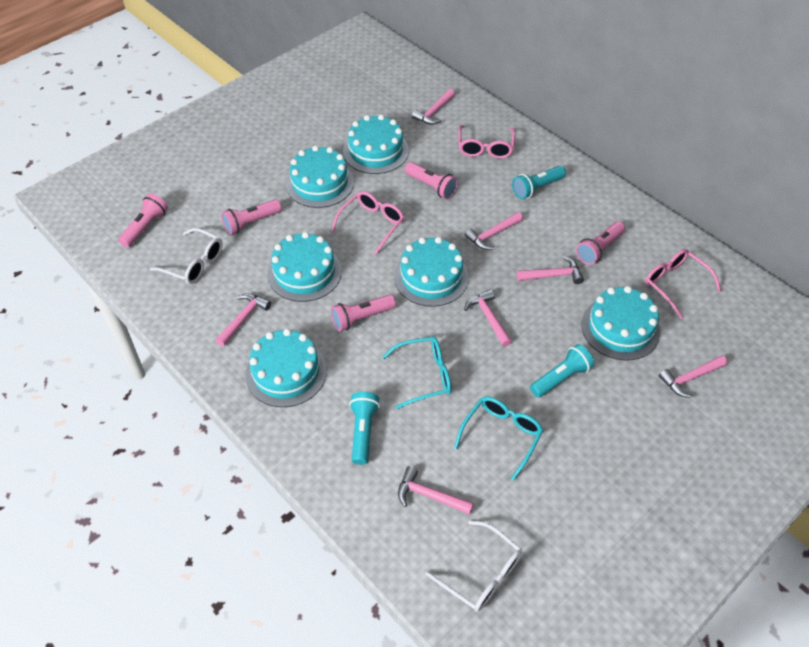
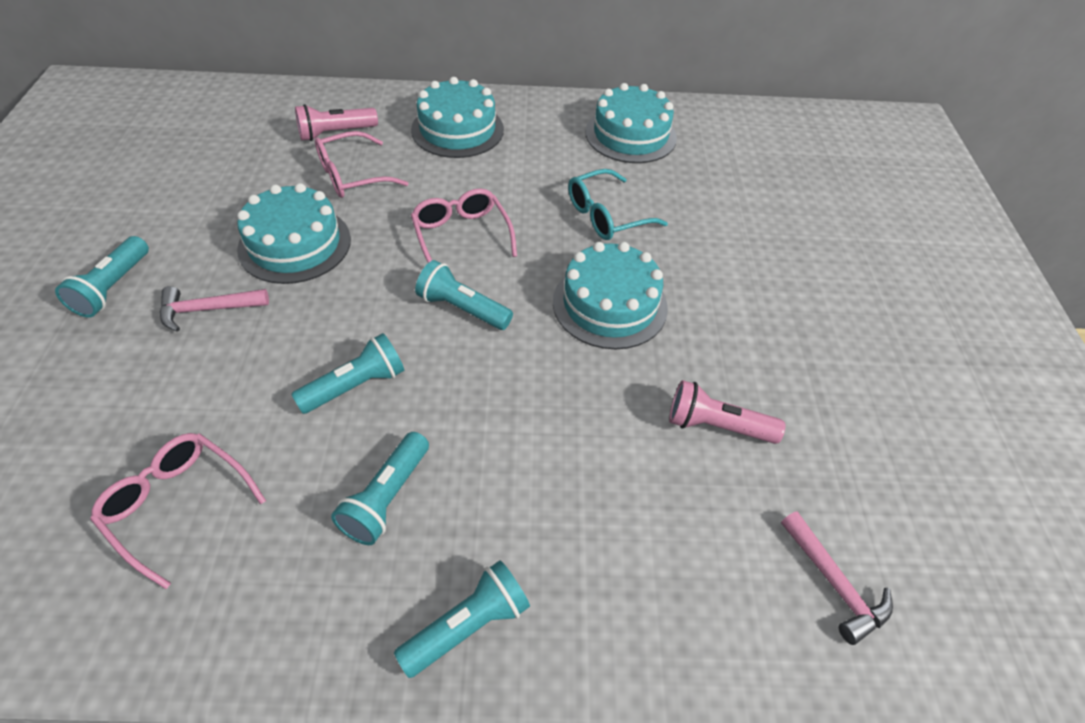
pink flashlight: 5 -> 2
pink hammer: 7 -> 2
turquoise cake: 6 -> 4
turquoise flashlight: 3 -> 5
turquoise glasses: 2 -> 1
white glasses: 2 -> 0

